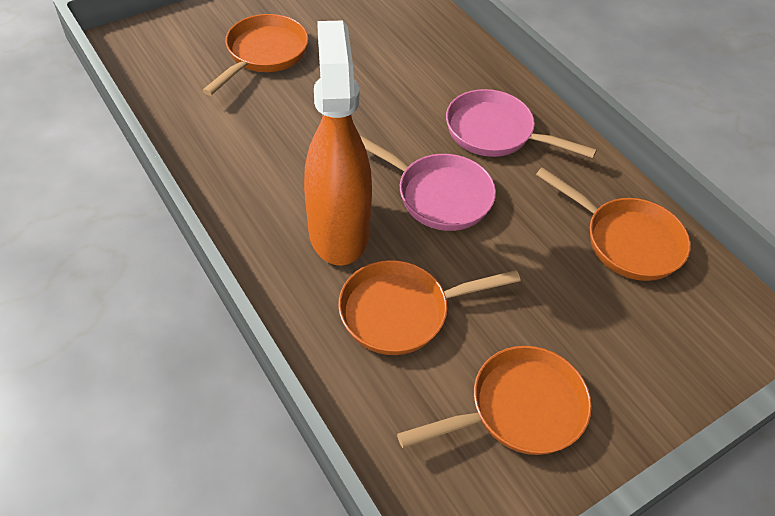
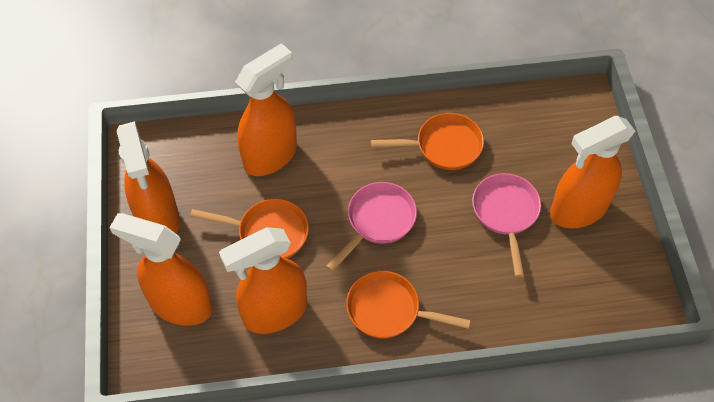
orange pan: 4 -> 3
orange spray bottle: 1 -> 5

